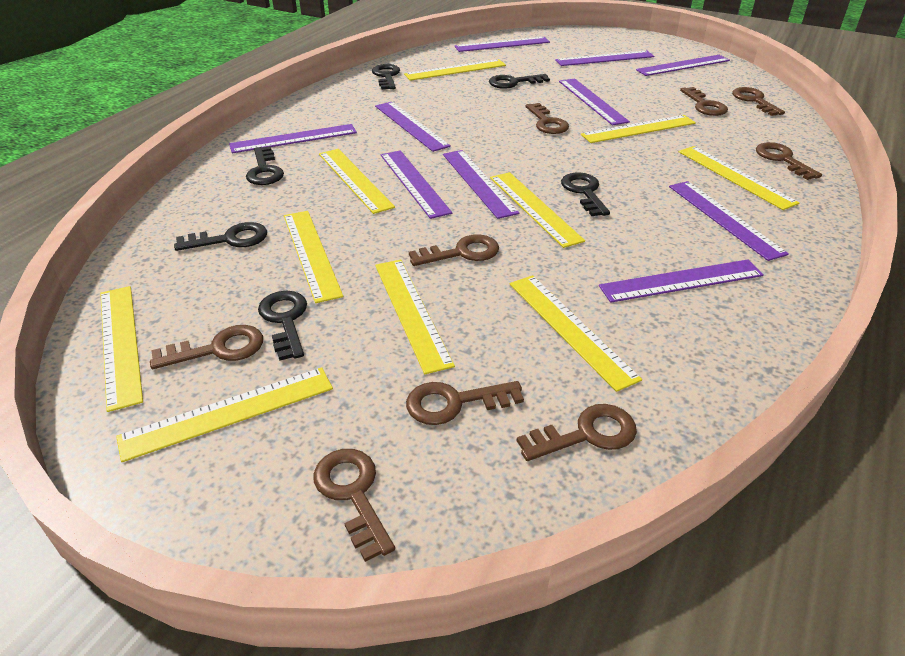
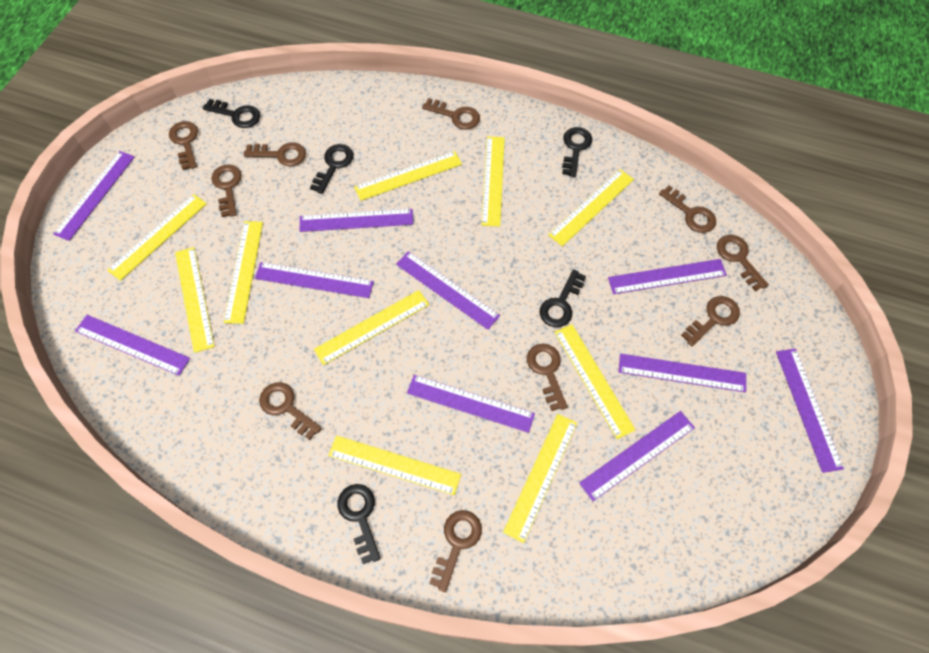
black key: 6 -> 5
brown key: 9 -> 10

